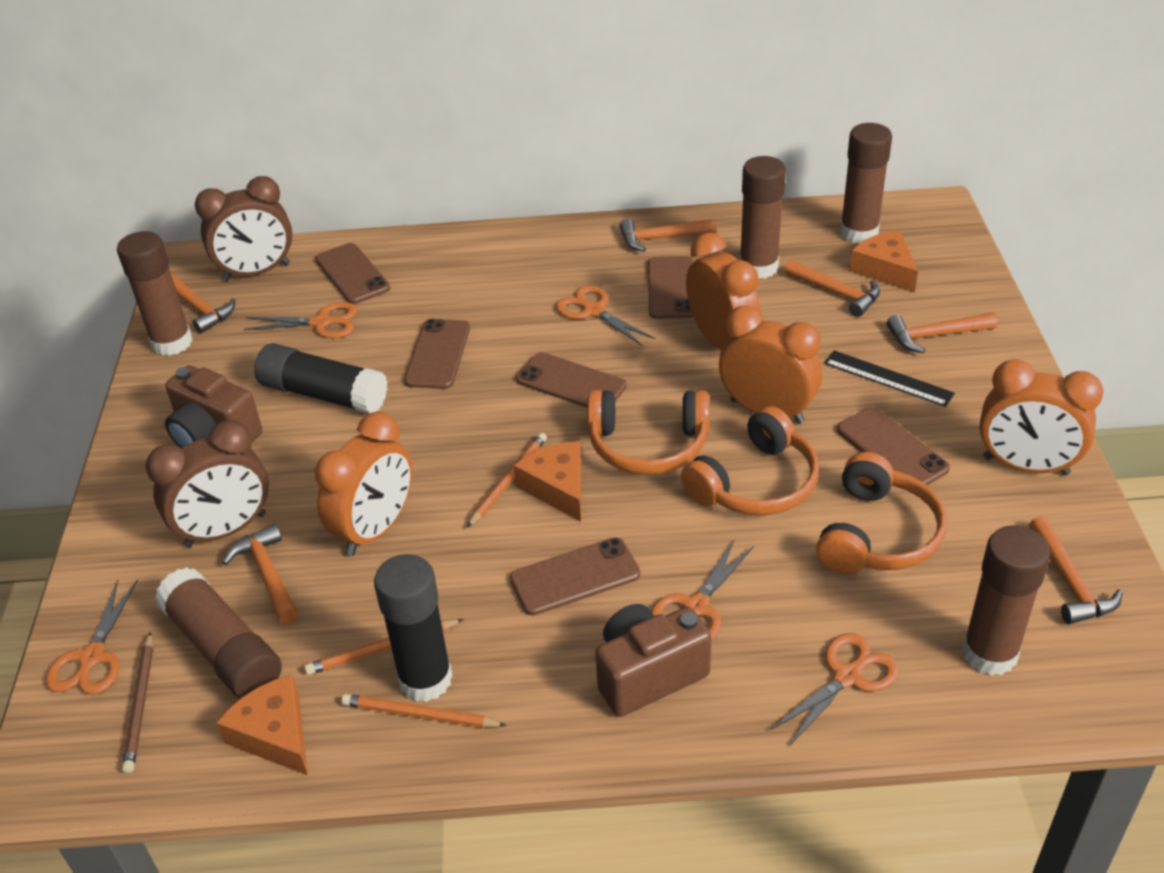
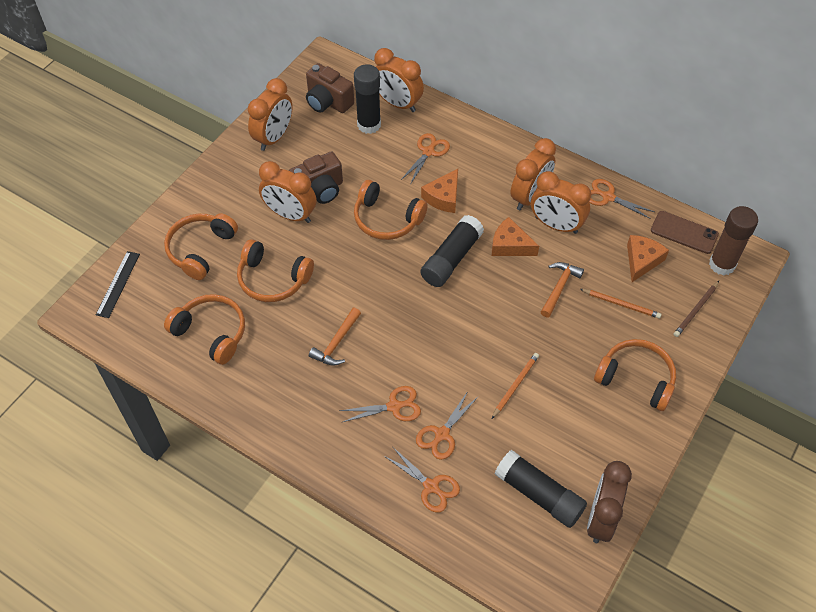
black glue stick: 2 -> 3
brown clock: 2 -> 1
brown glue stick: 5 -> 1
brown phone: 6 -> 1
orange clock: 4 -> 5
orange hammer: 6 -> 2
orange headphones: 3 -> 5
orange pencil: 3 -> 2

